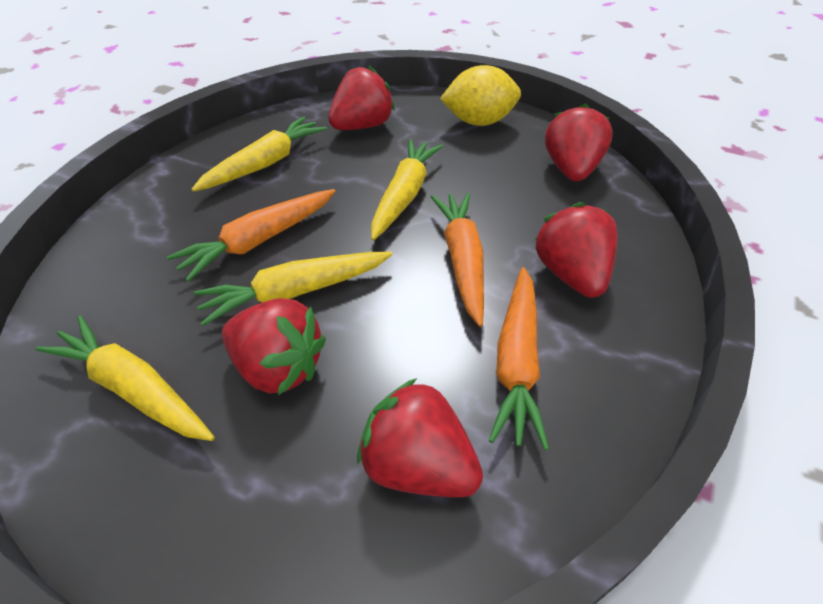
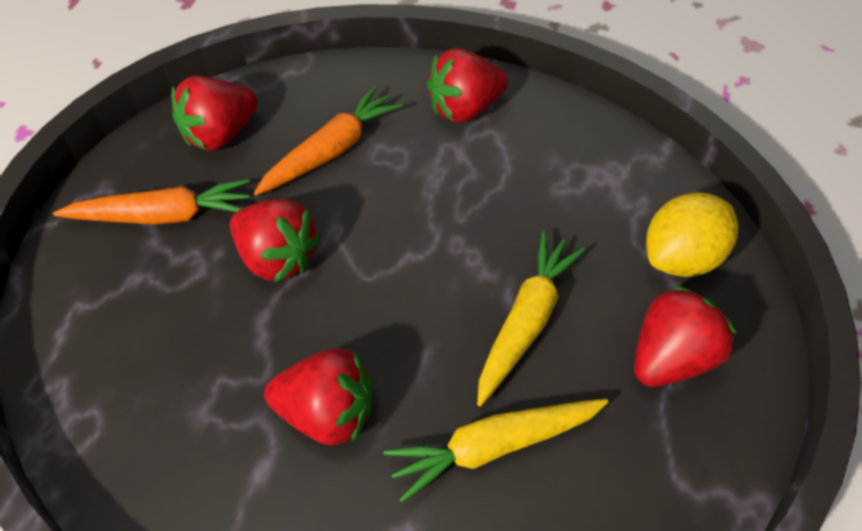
orange carrot: 3 -> 2
yellow carrot: 4 -> 2

